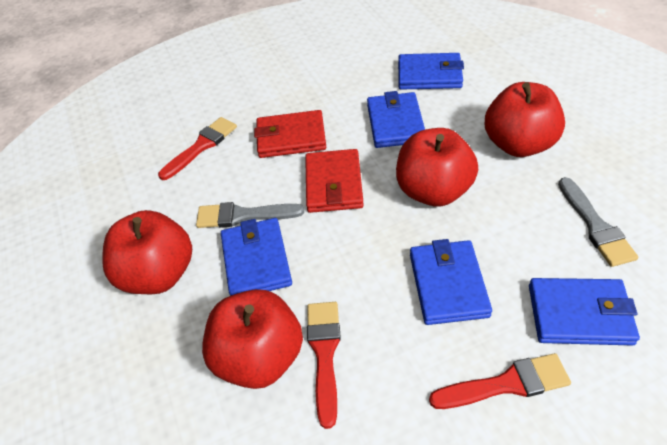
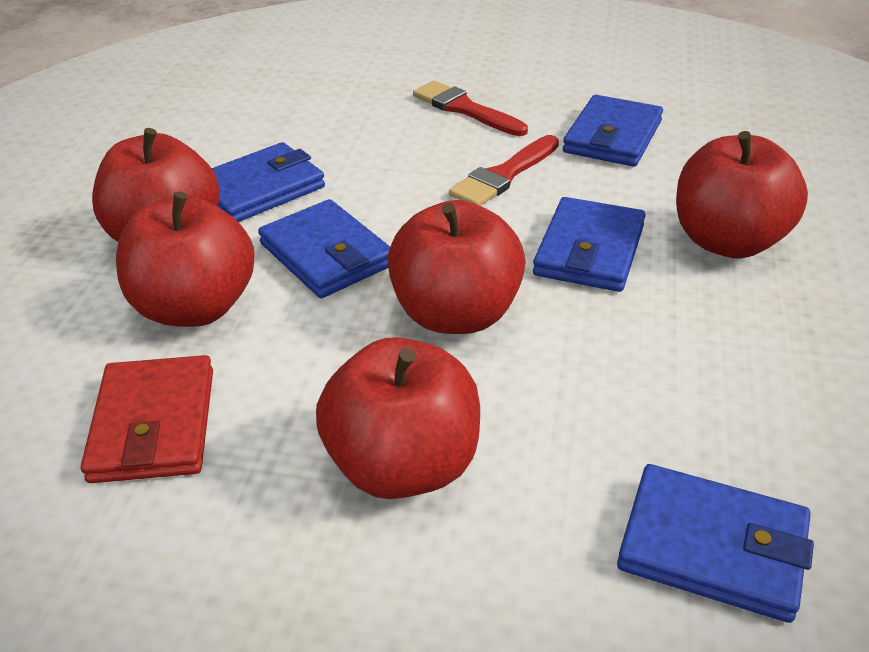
grey brush: 2 -> 0
red apple: 4 -> 5
red brush: 3 -> 2
red wallet: 2 -> 1

